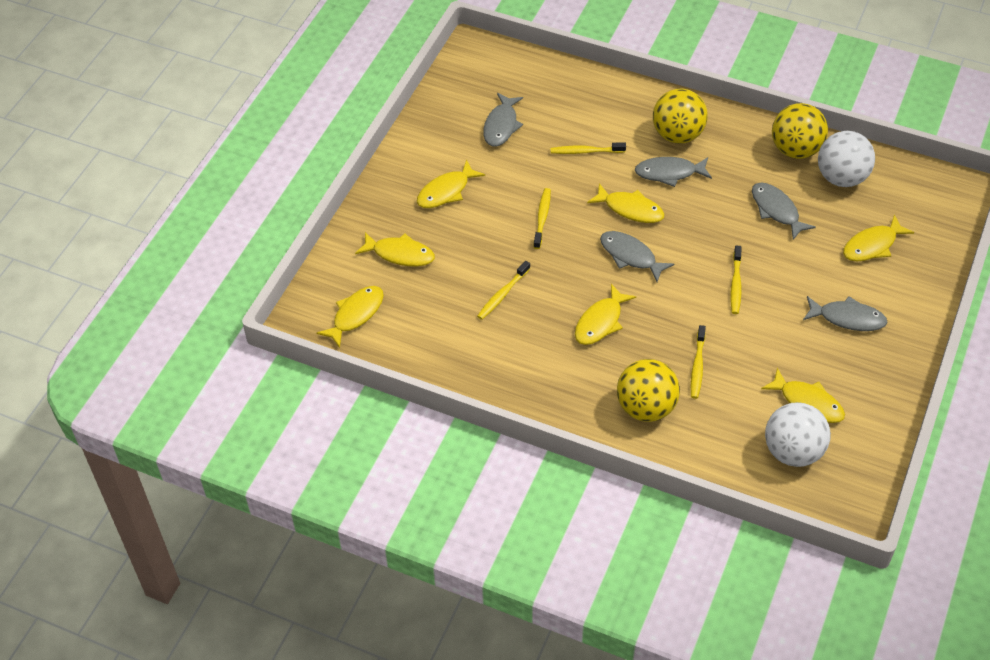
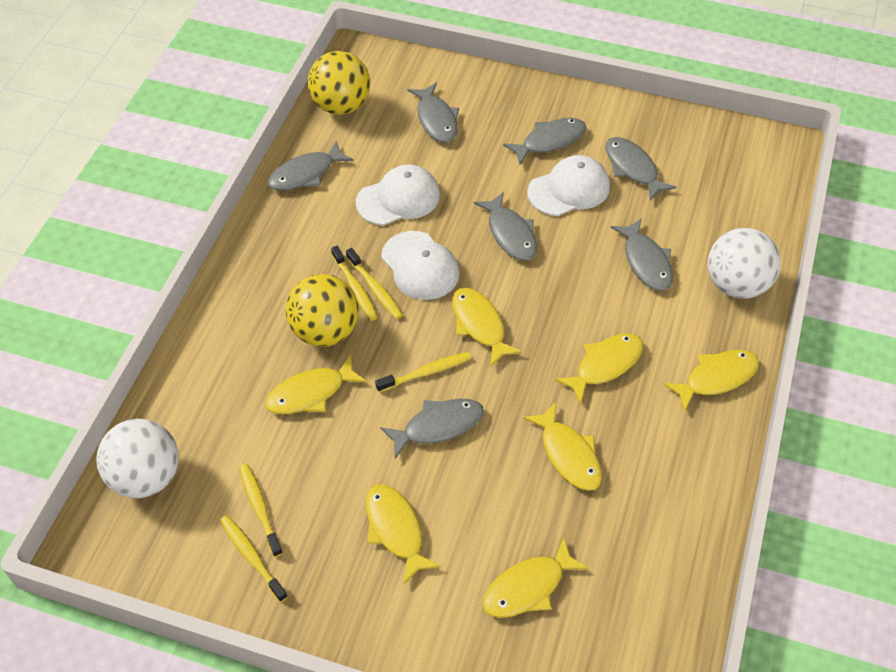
grey fish: 5 -> 7
white cap: 0 -> 3
yellow ball: 3 -> 2

